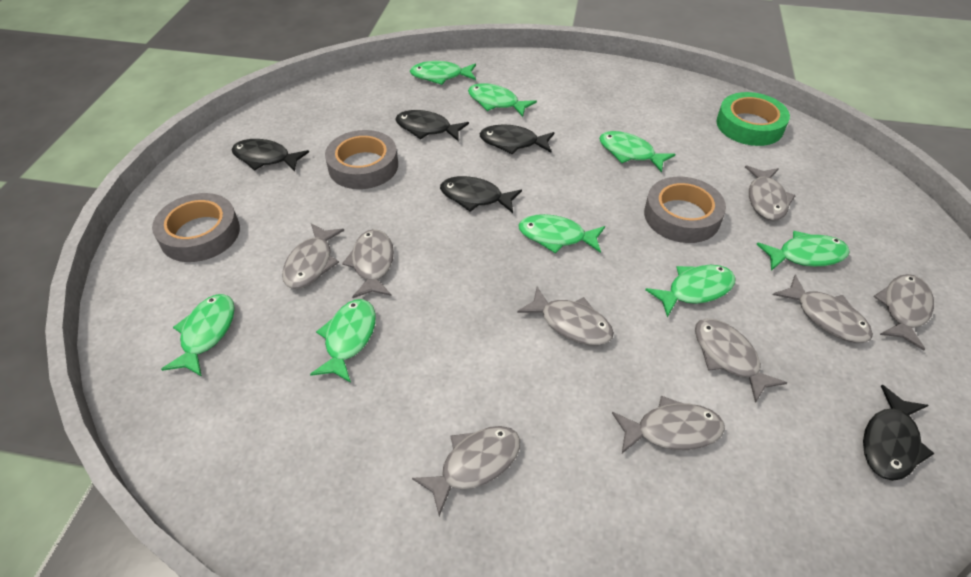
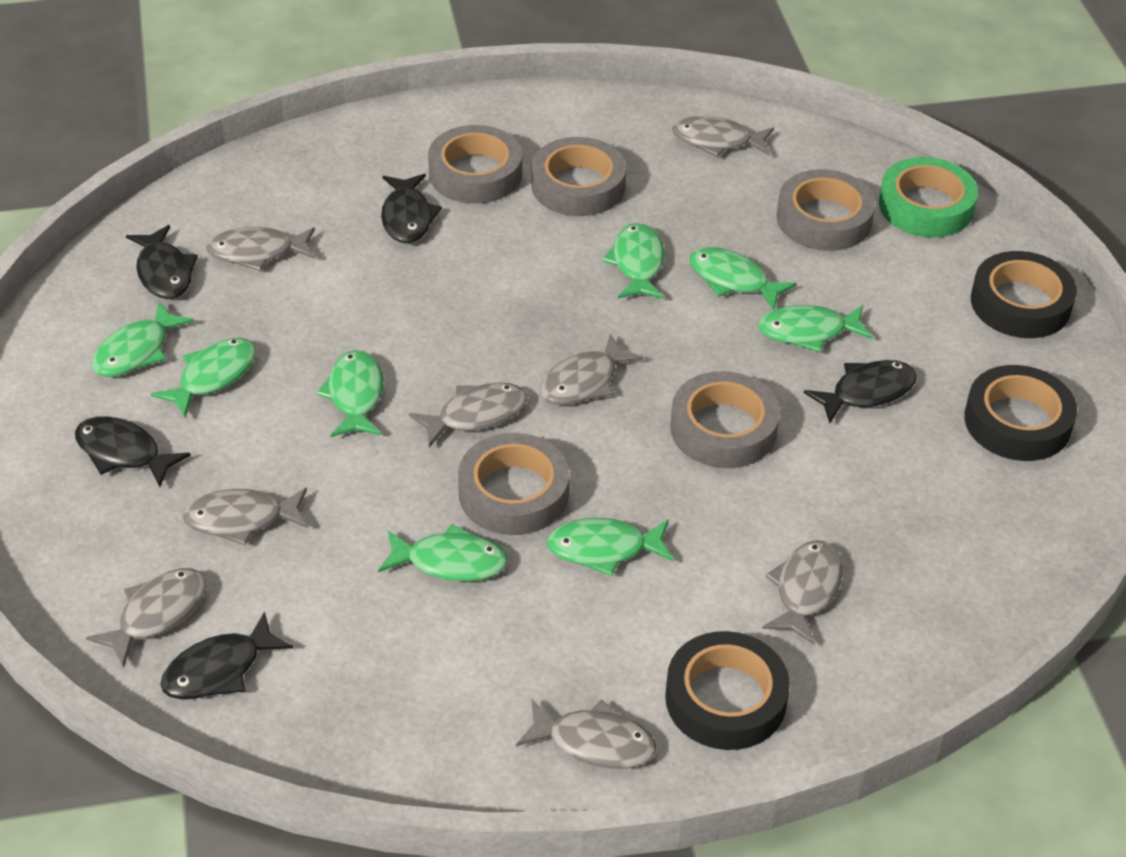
black tape: 0 -> 3
grey fish: 9 -> 8
grey tape: 3 -> 5

